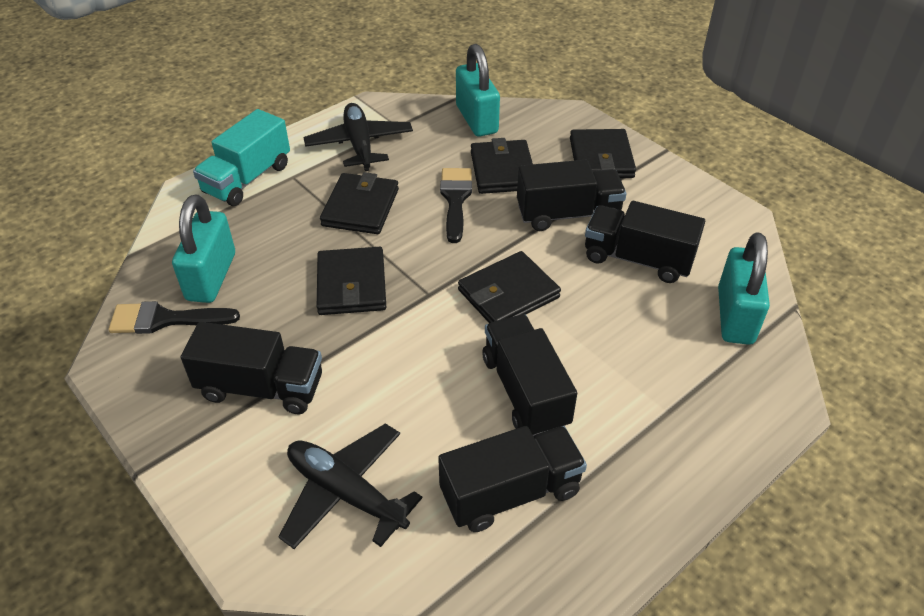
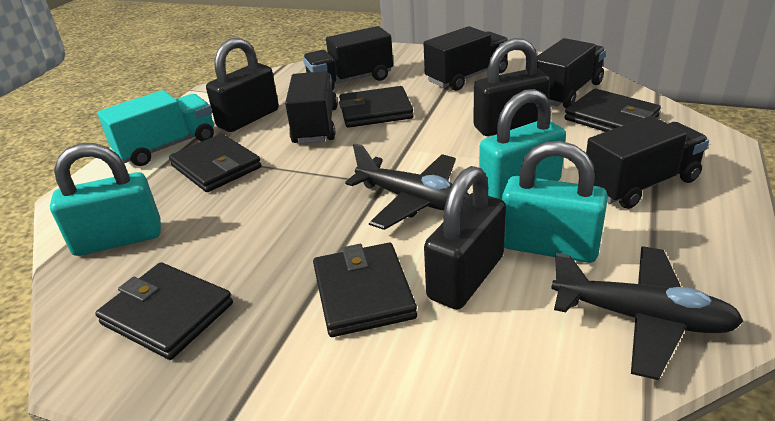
black brush: 2 -> 0
black padlock: 0 -> 3

